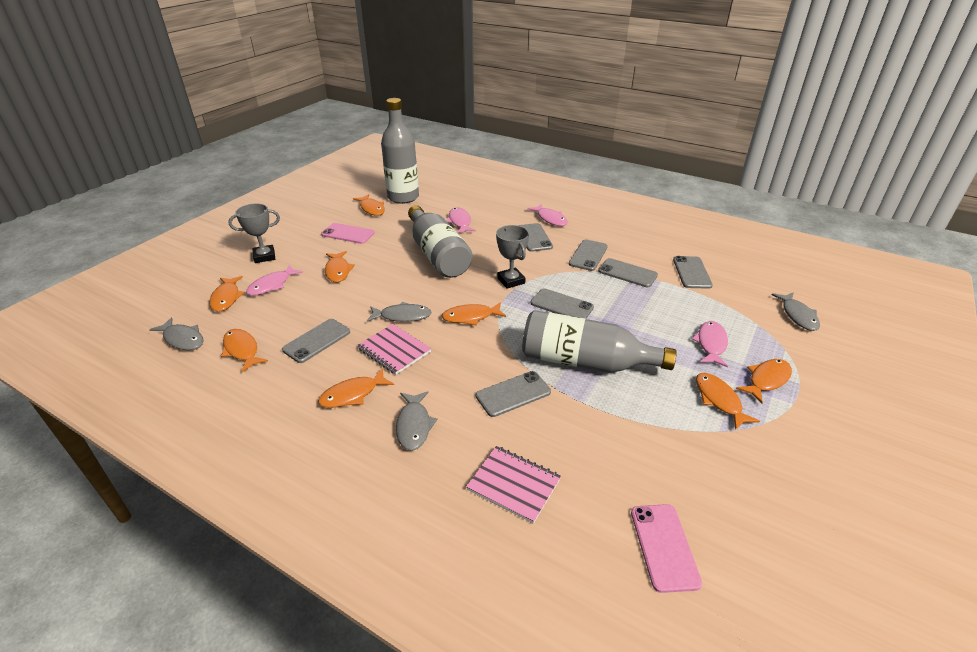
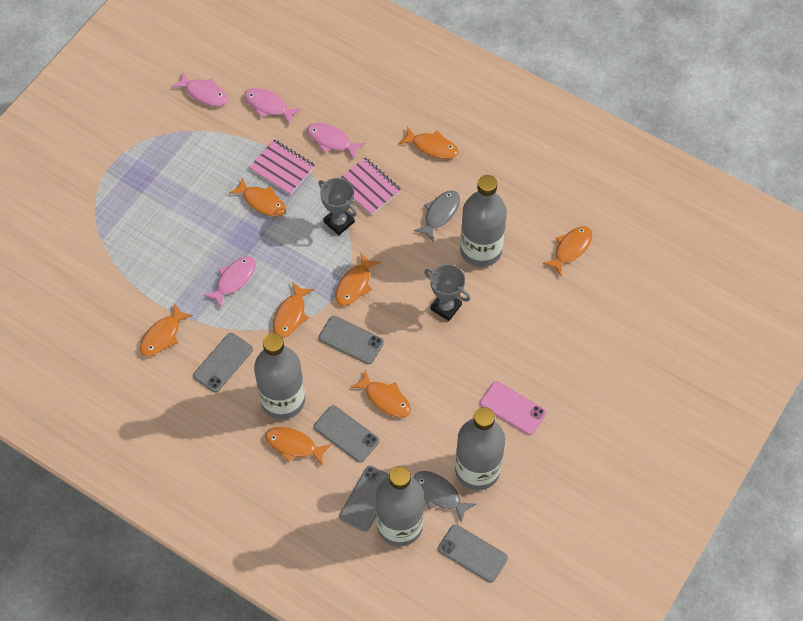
grey bottle: 3 -> 4
grey fish: 4 -> 2
grey phone: 7 -> 5
pink phone: 2 -> 1

